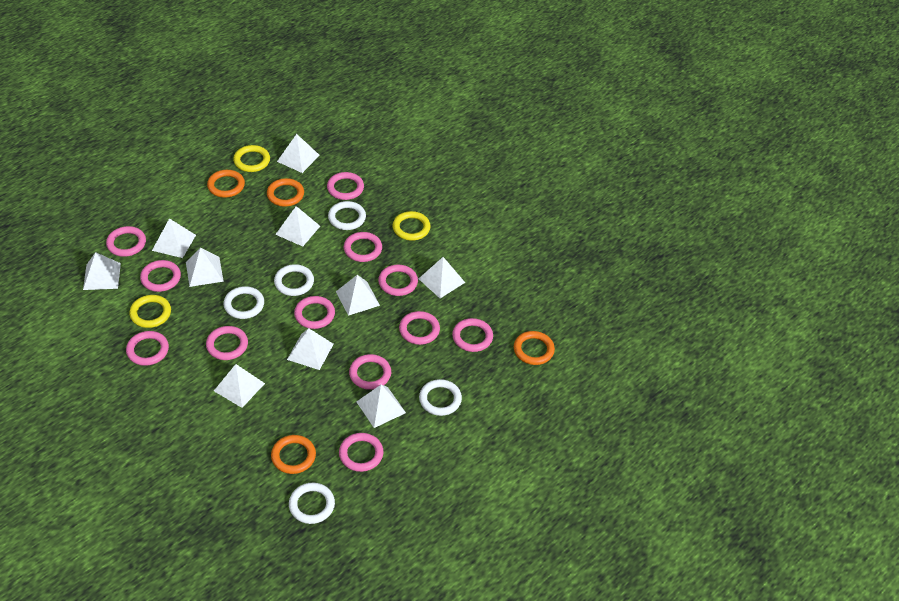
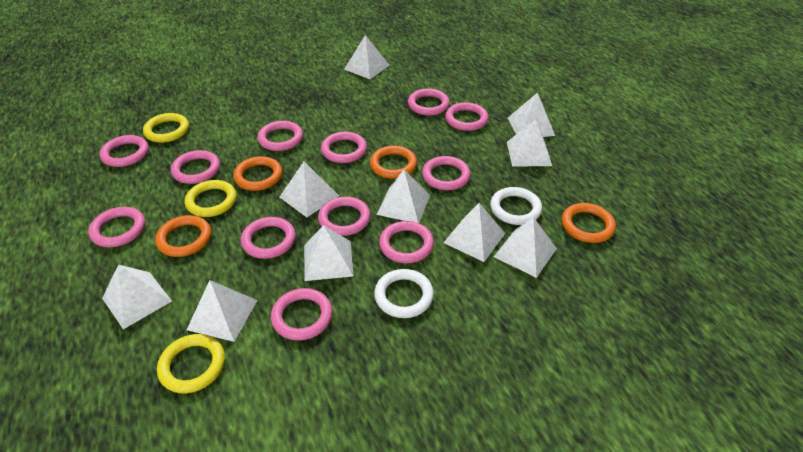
white ring: 5 -> 2

